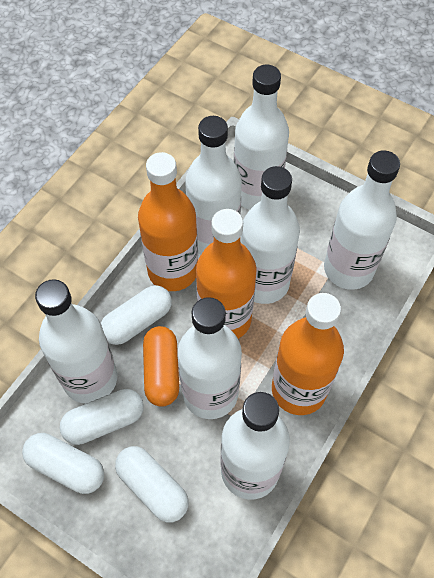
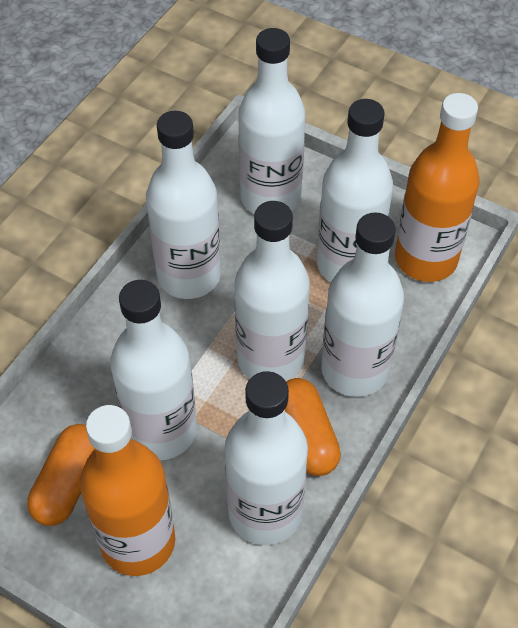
orange bottle: 3 -> 2
orange capsule: 1 -> 2
white capsule: 4 -> 0

